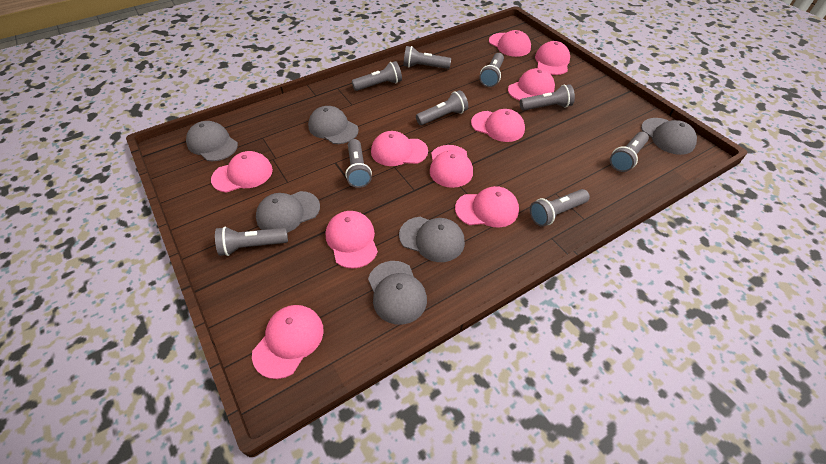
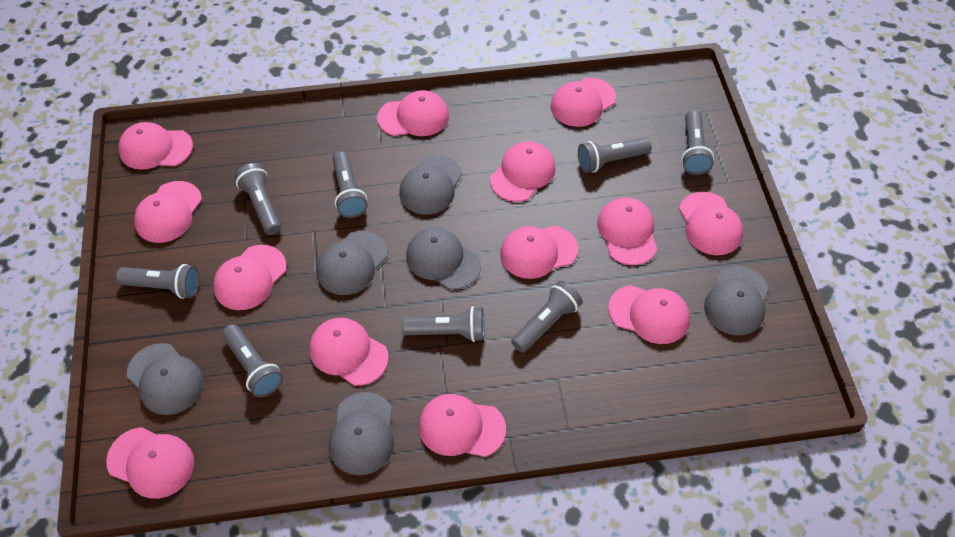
grey flashlight: 9 -> 8
pink cap: 10 -> 13

